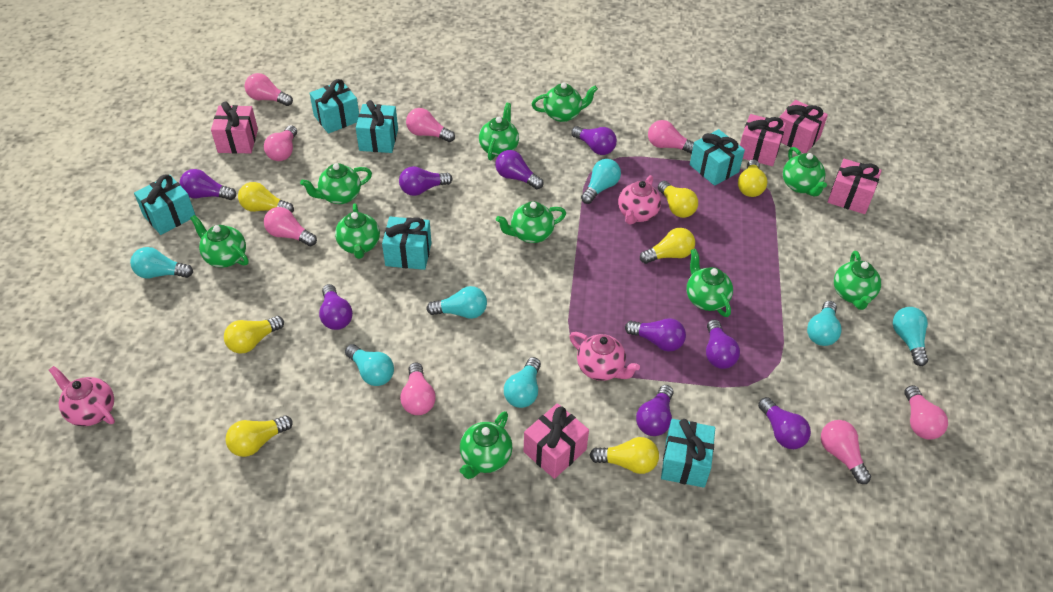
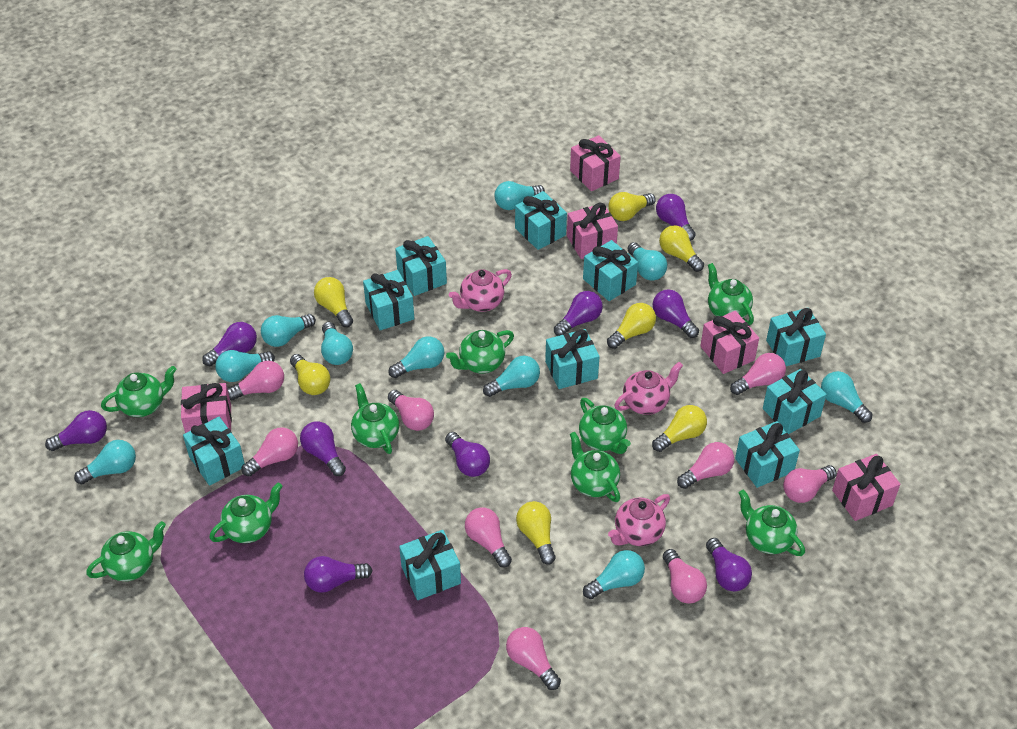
green teapot: 10 -> 9
pink light bulb: 8 -> 9
turquoise gift: 6 -> 10
turquoise light bulb: 7 -> 10

